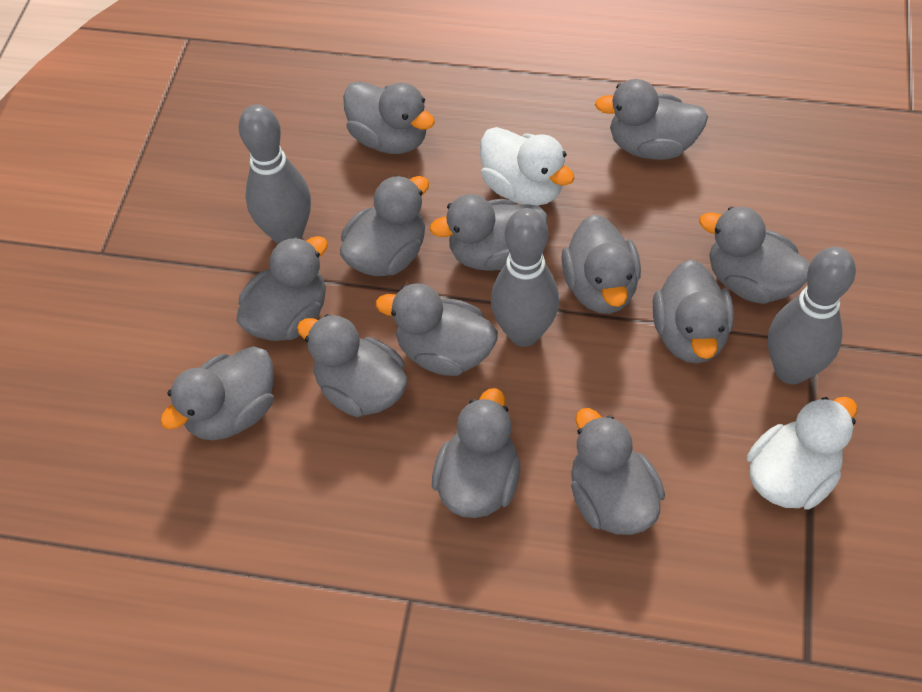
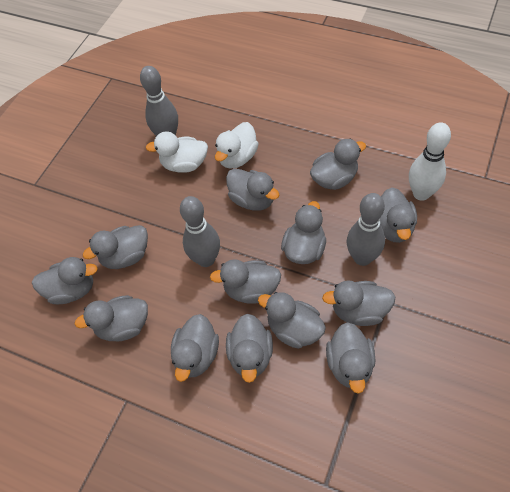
white bowling pin: 0 -> 1

